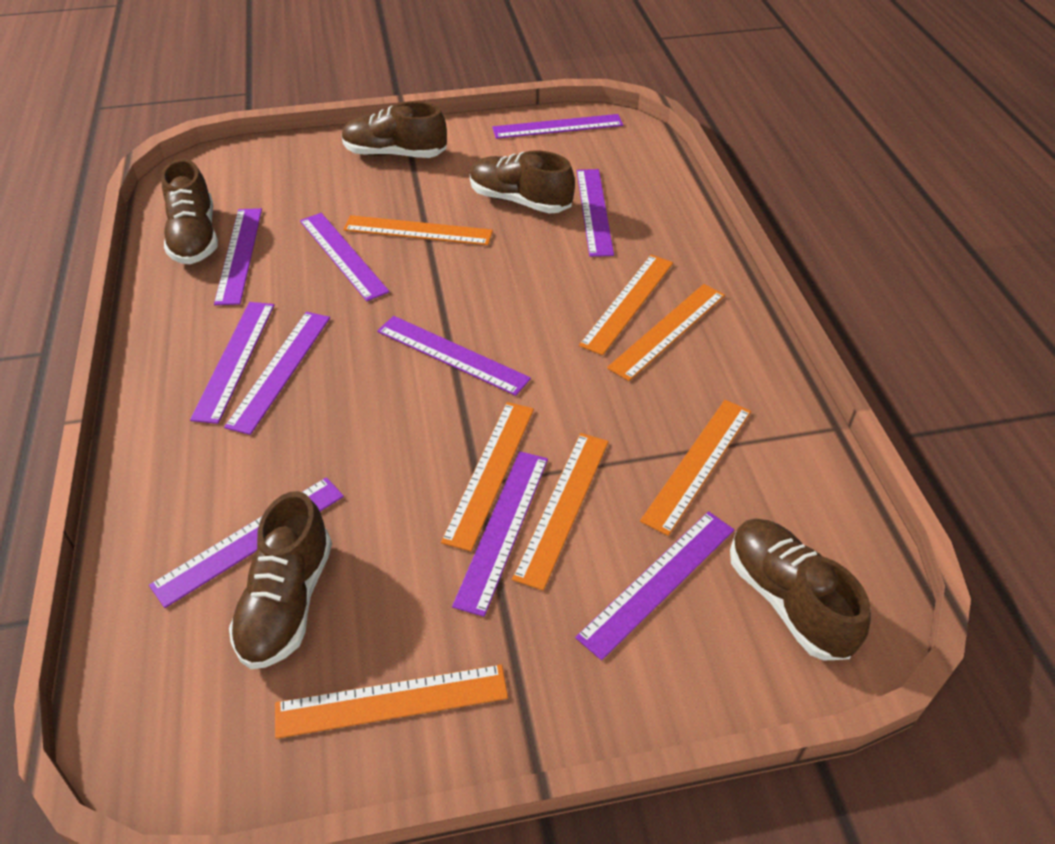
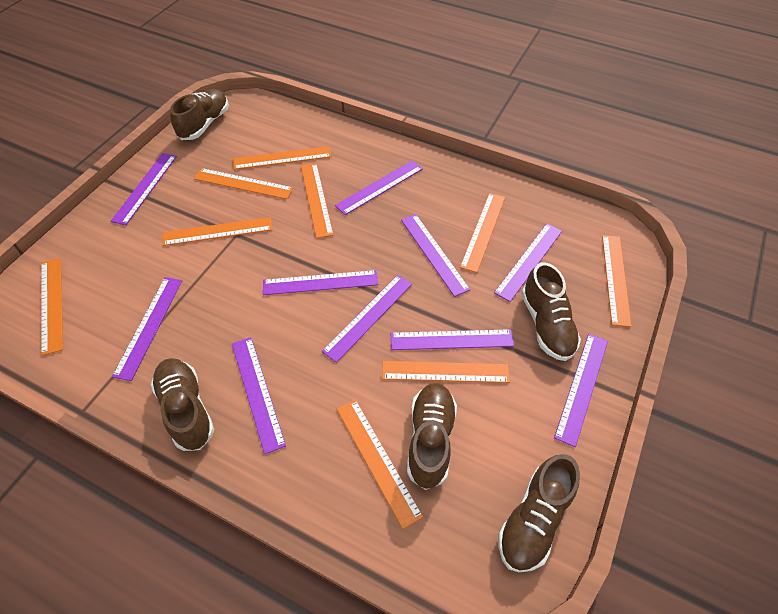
orange ruler: 7 -> 9

